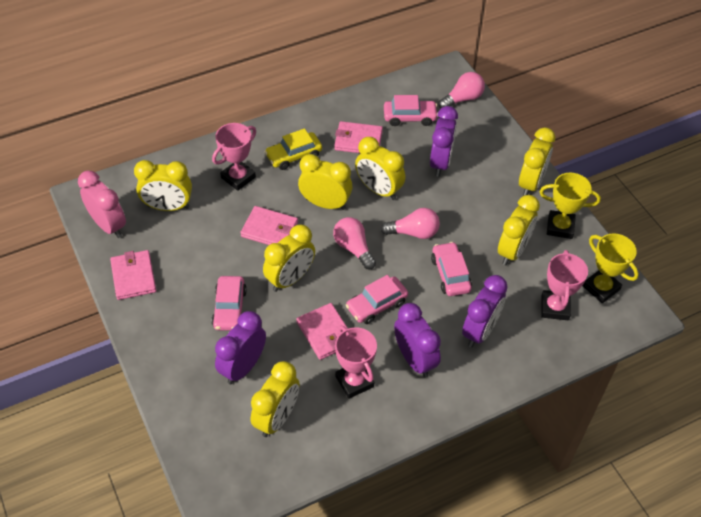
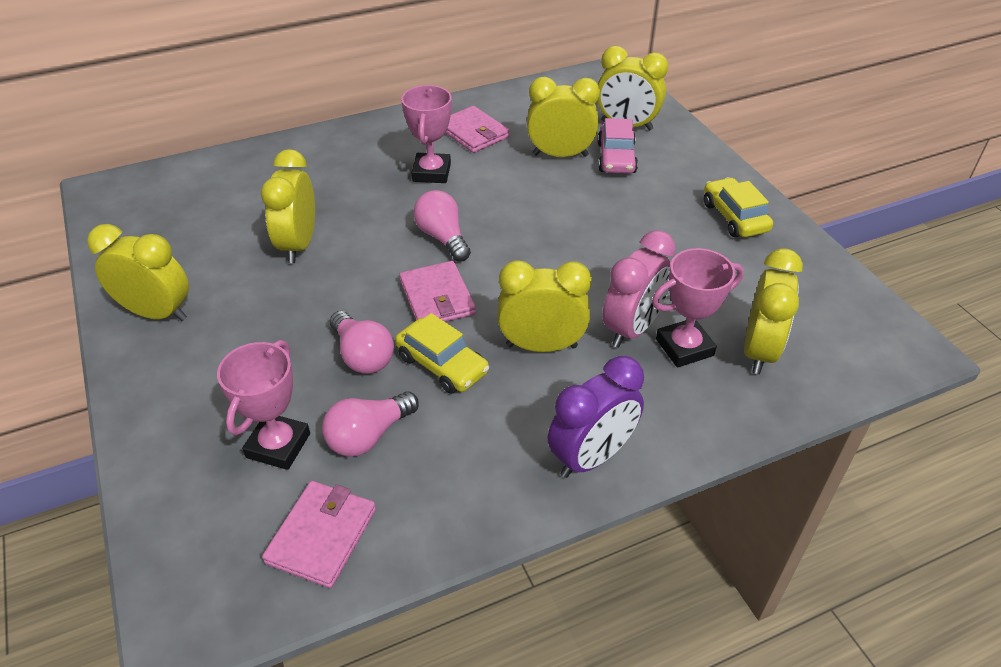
pink car: 4 -> 1
pink wallet: 4 -> 3
purple clock: 4 -> 1
yellow car: 1 -> 2
yellow clock: 7 -> 6
yellow trophy: 2 -> 0

